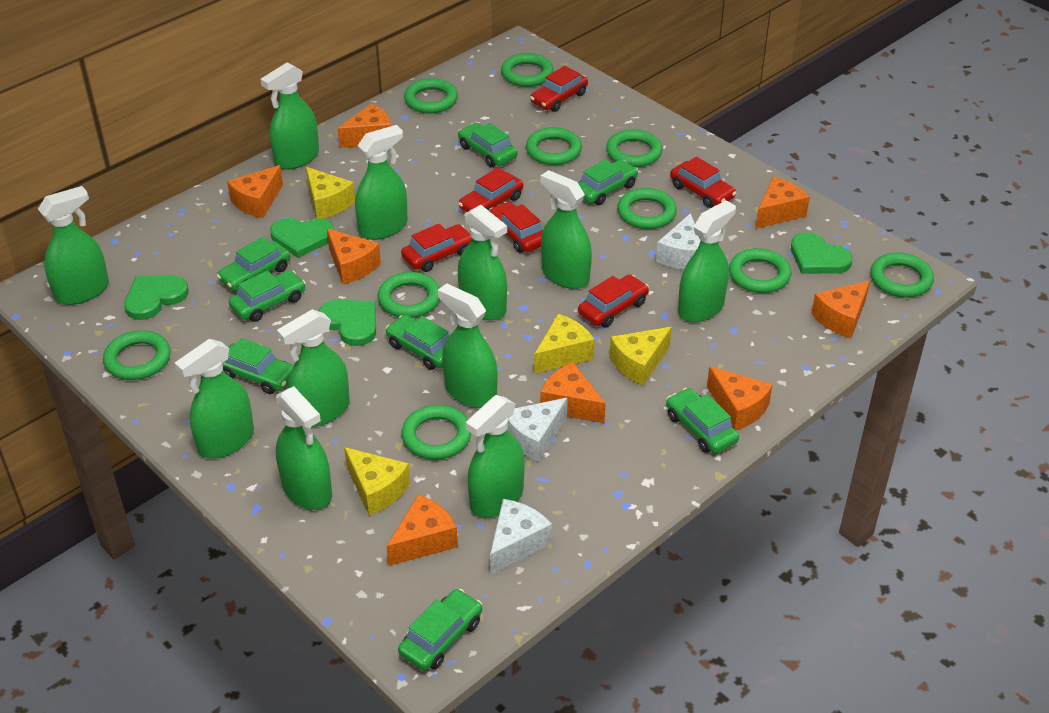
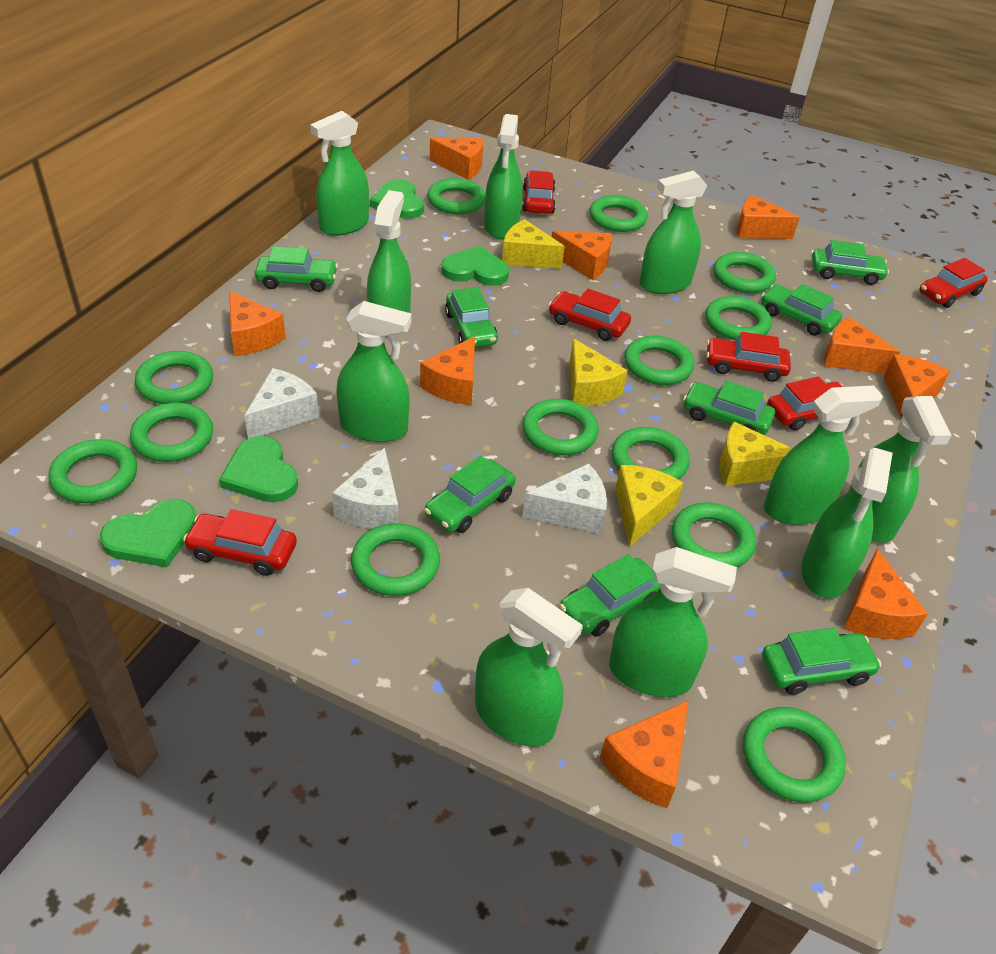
green ring: 10 -> 13
green spray bottle: 11 -> 10
orange cheese: 8 -> 9

